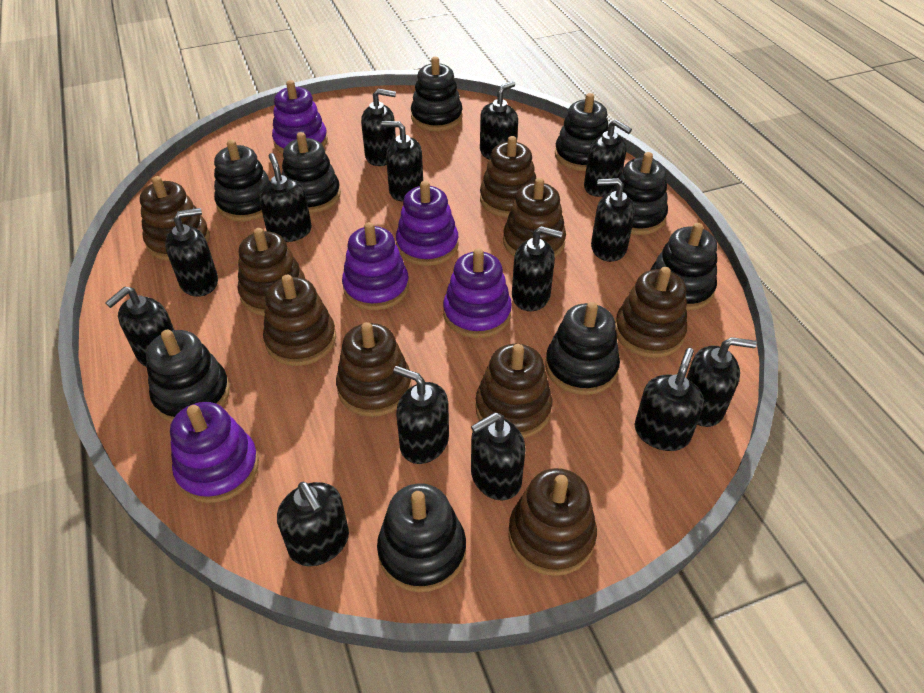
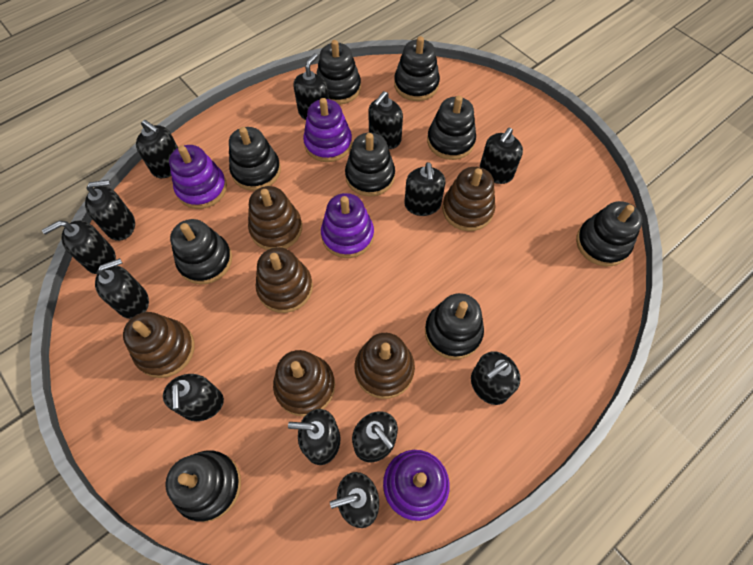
black soap dispenser: 14 -> 13
brown stacking toy: 9 -> 6
purple stacking toy: 5 -> 4

